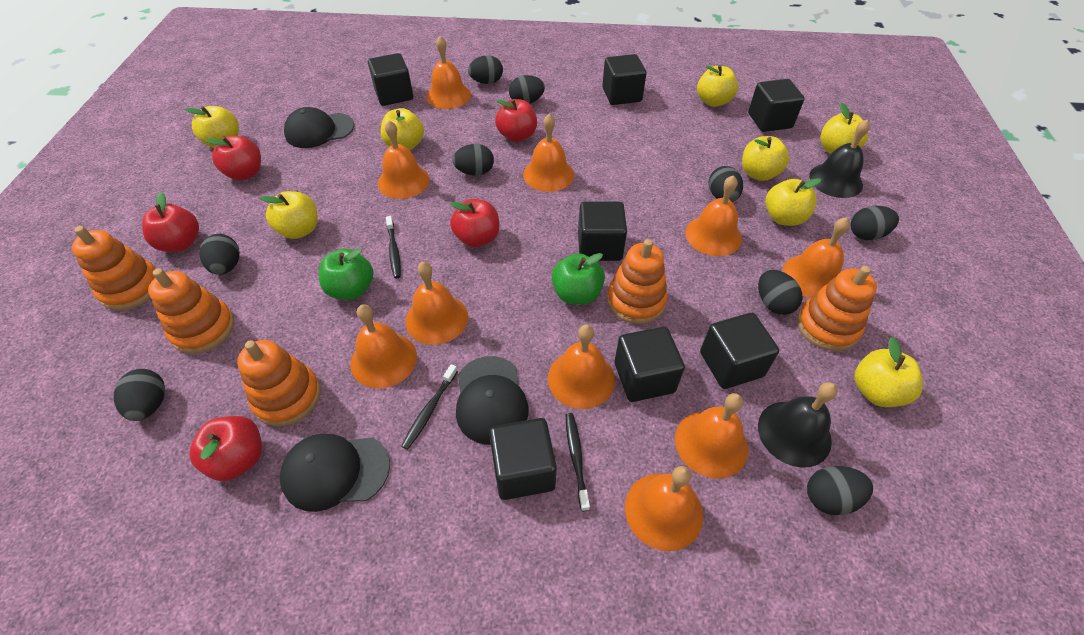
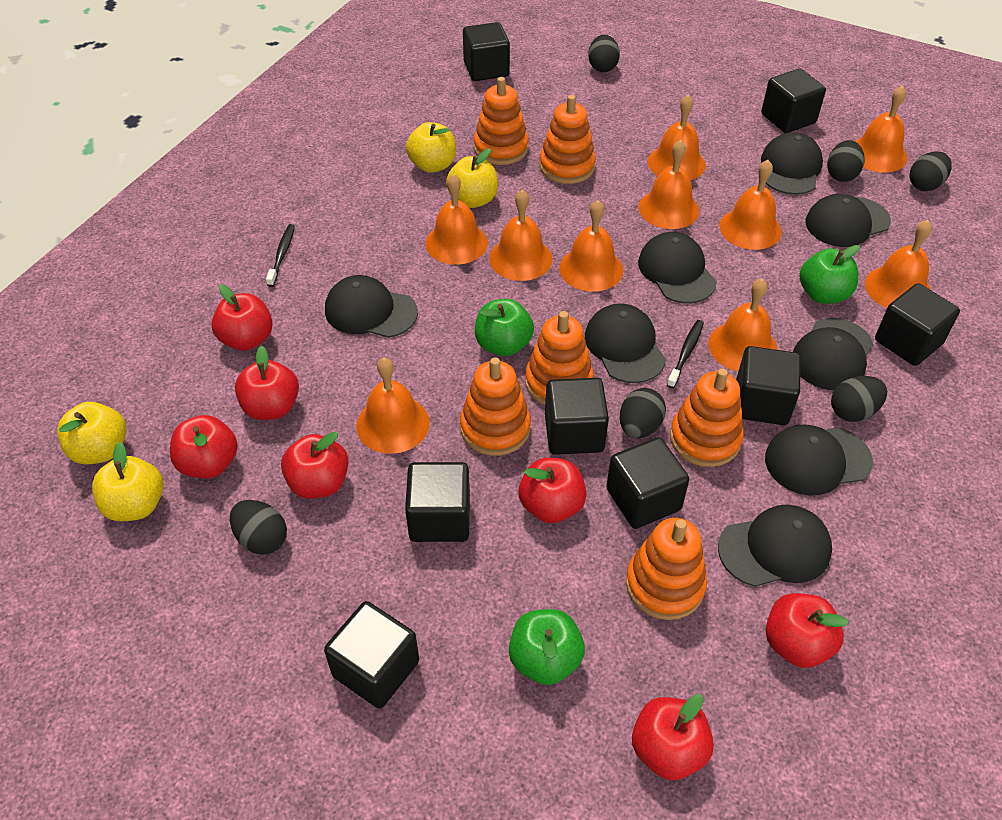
black bell: 2 -> 0
black cap: 3 -> 8
black cube: 7 -> 8
black egg: 9 -> 6
black toothbrush: 3 -> 2
green apple: 2 -> 3
orange stacking toy: 5 -> 6
red apple: 5 -> 7
yellow apple: 8 -> 4

